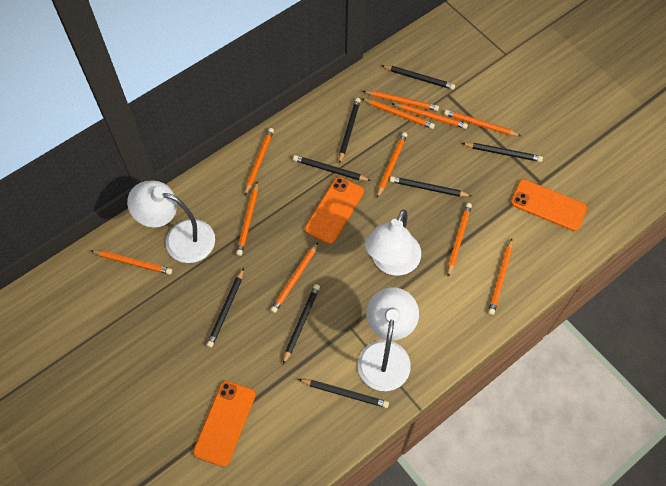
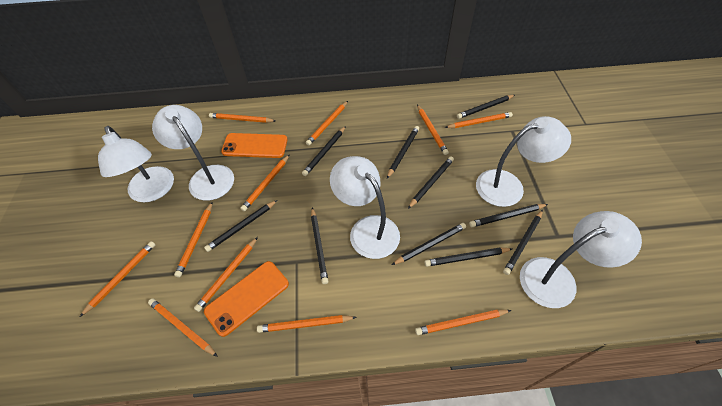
black pencil: 8 -> 10
orange phone: 3 -> 2
white lamp: 3 -> 5

